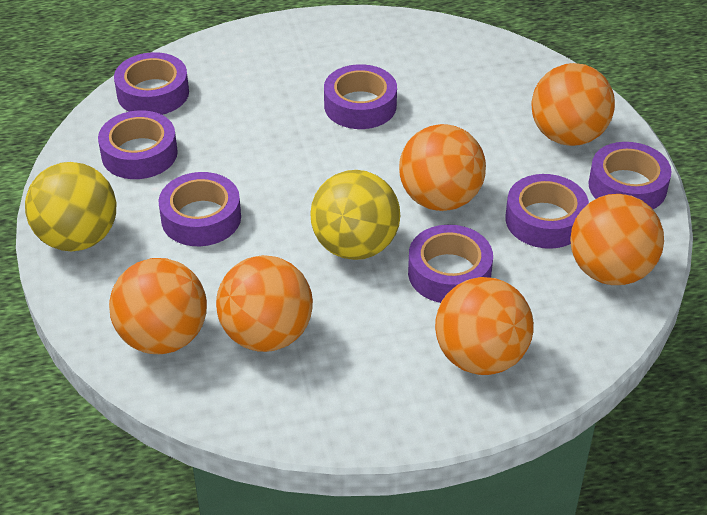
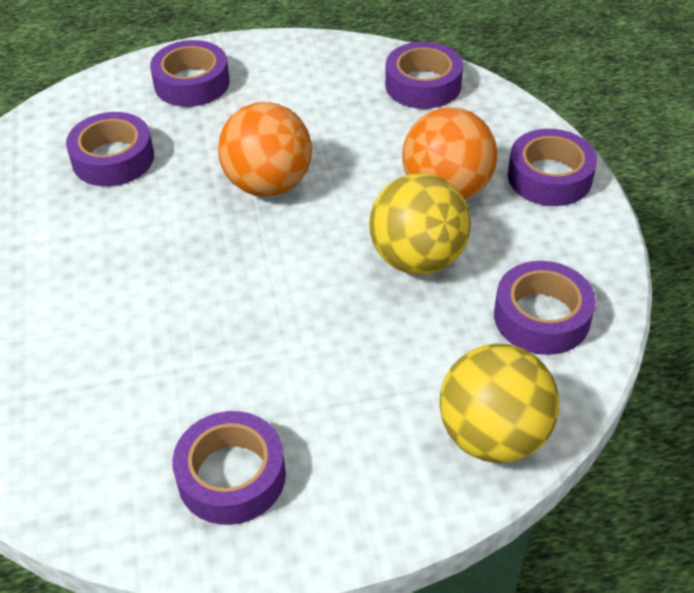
orange ball: 6 -> 2
purple tape: 7 -> 6

